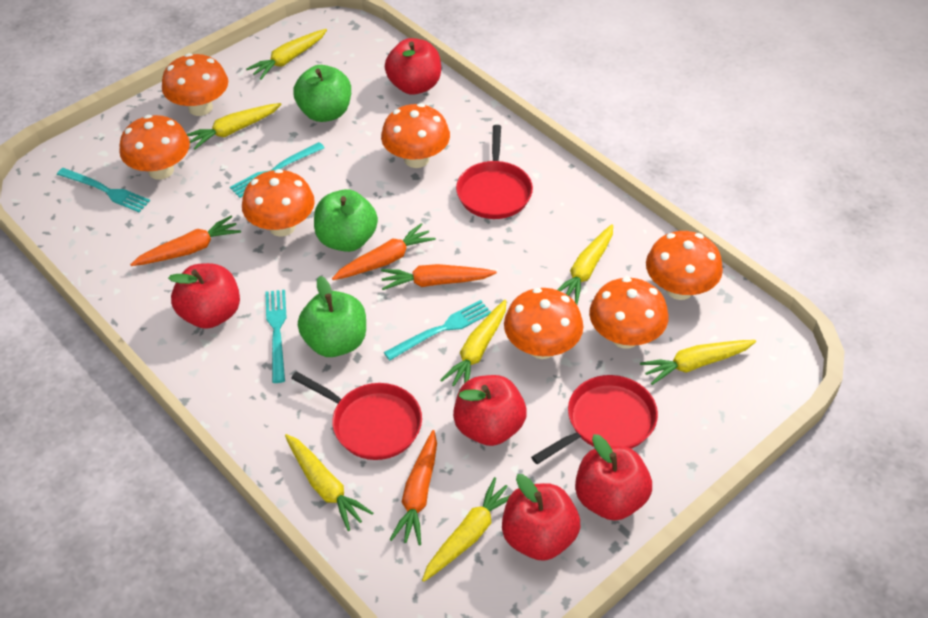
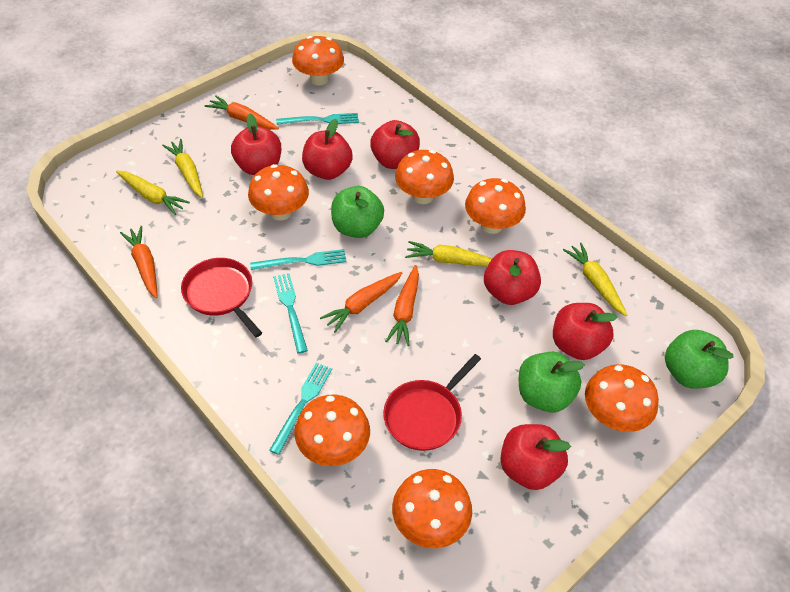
red apple: 5 -> 6
red pan: 3 -> 2
yellow carrot: 7 -> 4

